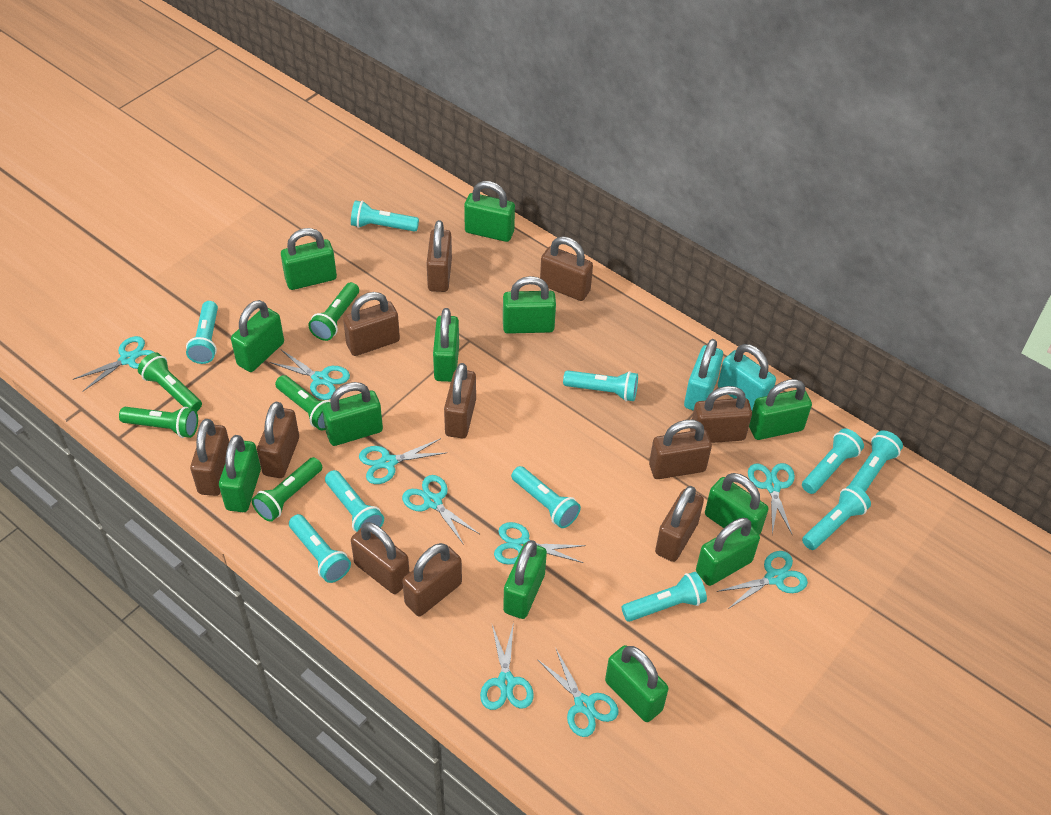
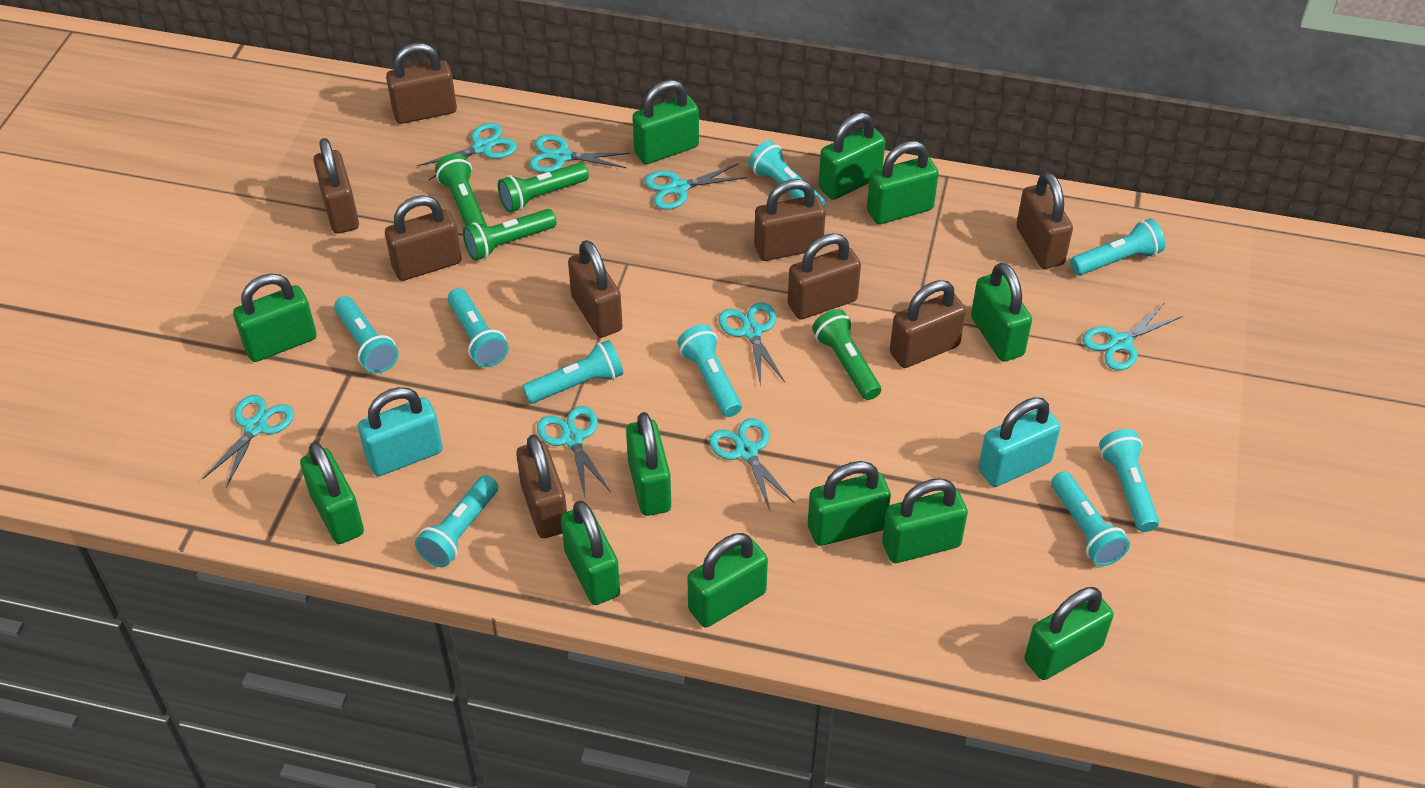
brown padlock: 11 -> 9
green flashlight: 5 -> 4
turquoise flashlight: 10 -> 9
turquoise scissors: 9 -> 8

